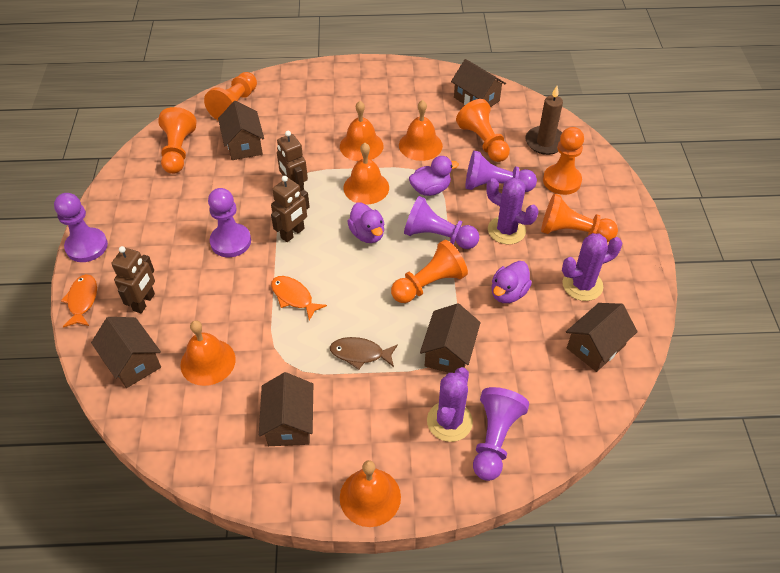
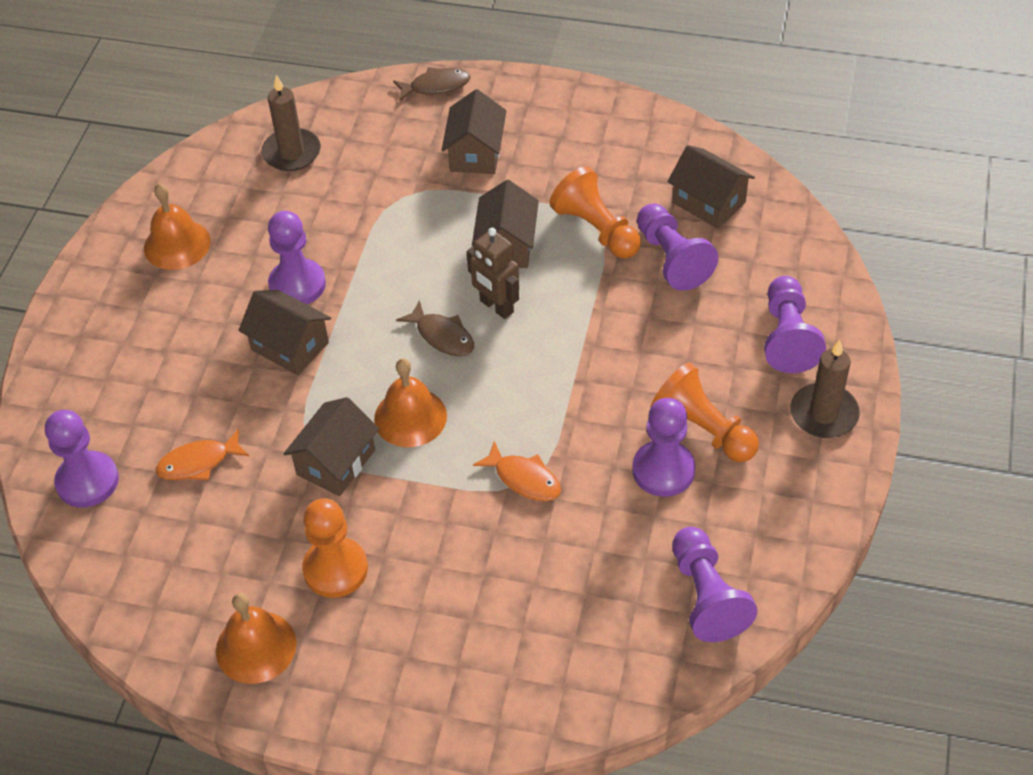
brown candle: 1 -> 2
brown fish: 1 -> 2
brown house: 6 -> 5
brown robot: 3 -> 1
orange bell: 5 -> 3
orange pawn: 6 -> 3
purple cactus: 3 -> 0
purple duck: 3 -> 0
purple pawn: 5 -> 6

